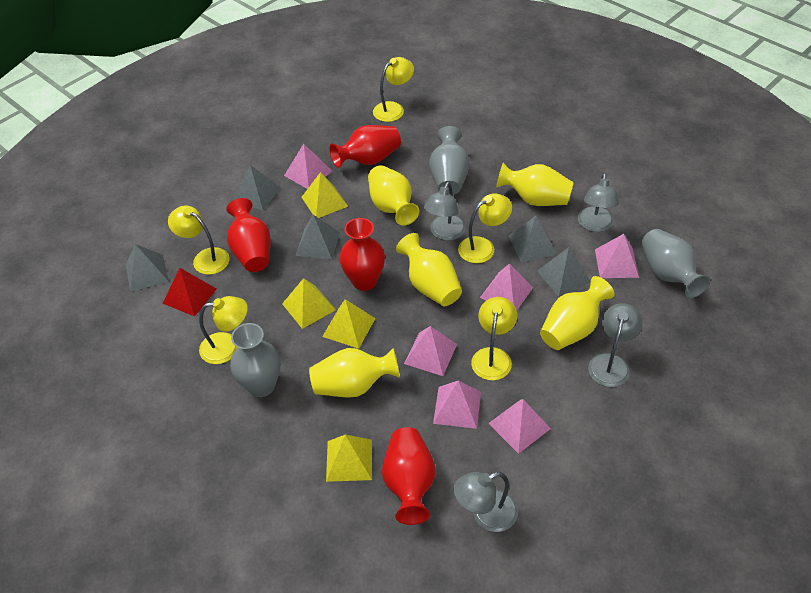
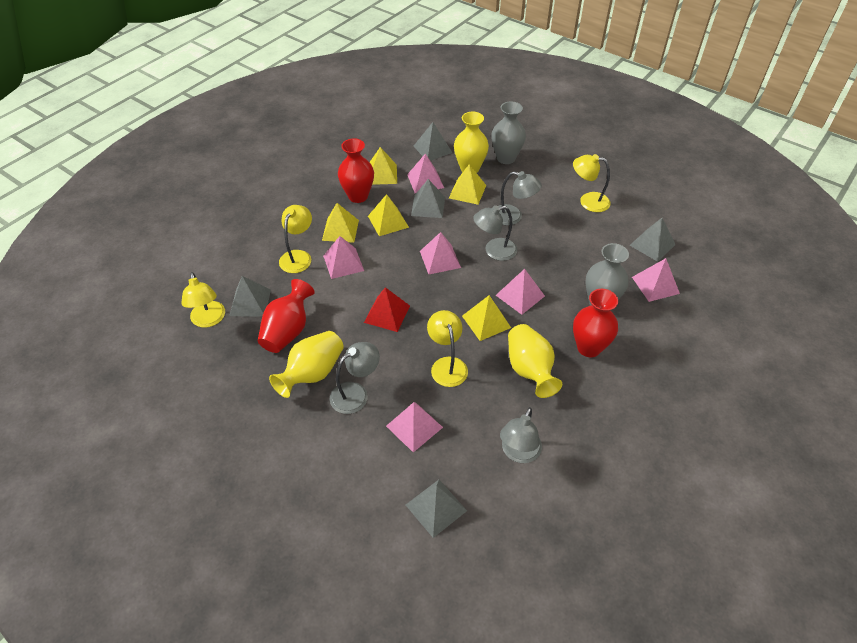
grey vase: 3 -> 2
red vase: 4 -> 3
yellow lamp: 5 -> 4
yellow pyramid: 4 -> 5
yellow vase: 5 -> 3

